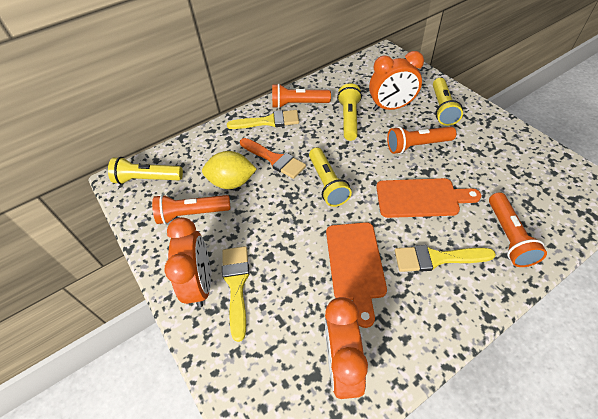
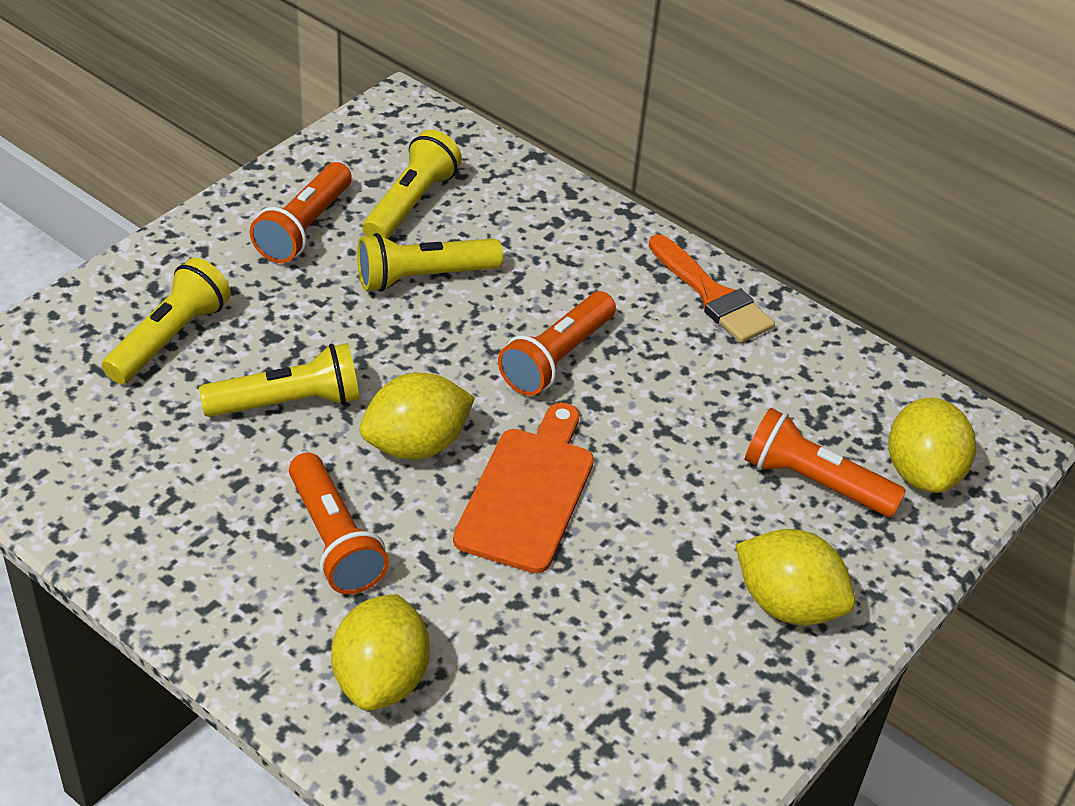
orange clock: 3 -> 0
orange cutting board: 2 -> 1
yellow brush: 3 -> 0
yellow lemon: 1 -> 4

